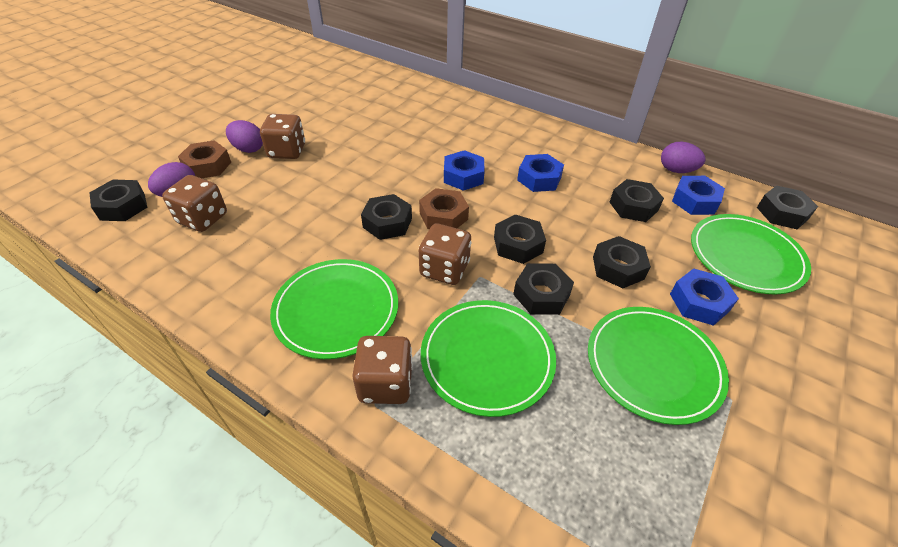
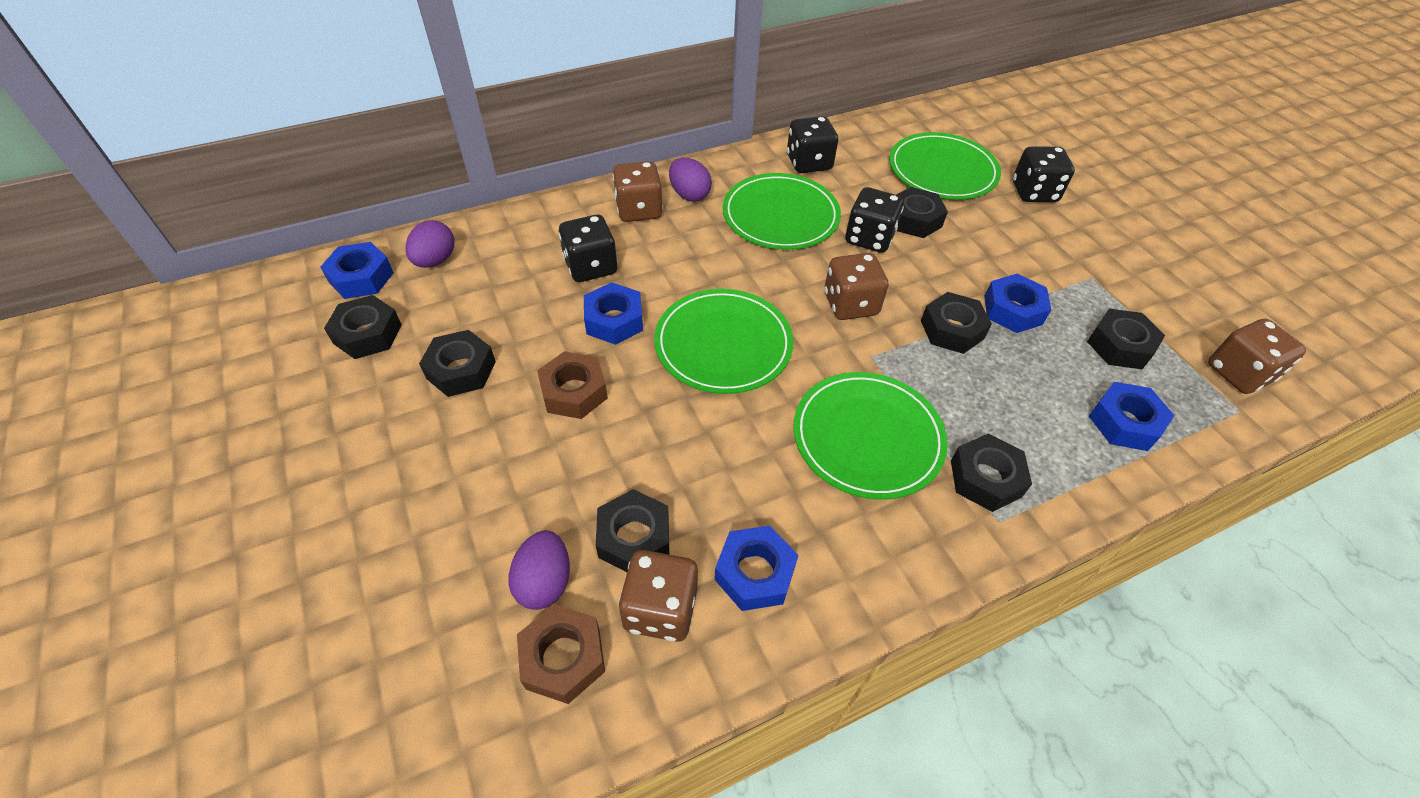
black dice: 0 -> 4
blue nut: 4 -> 5

